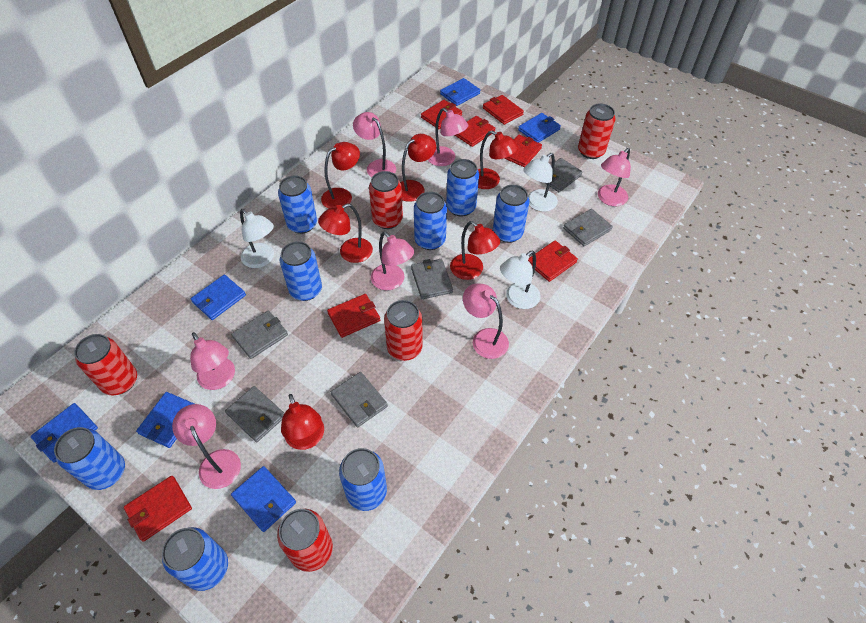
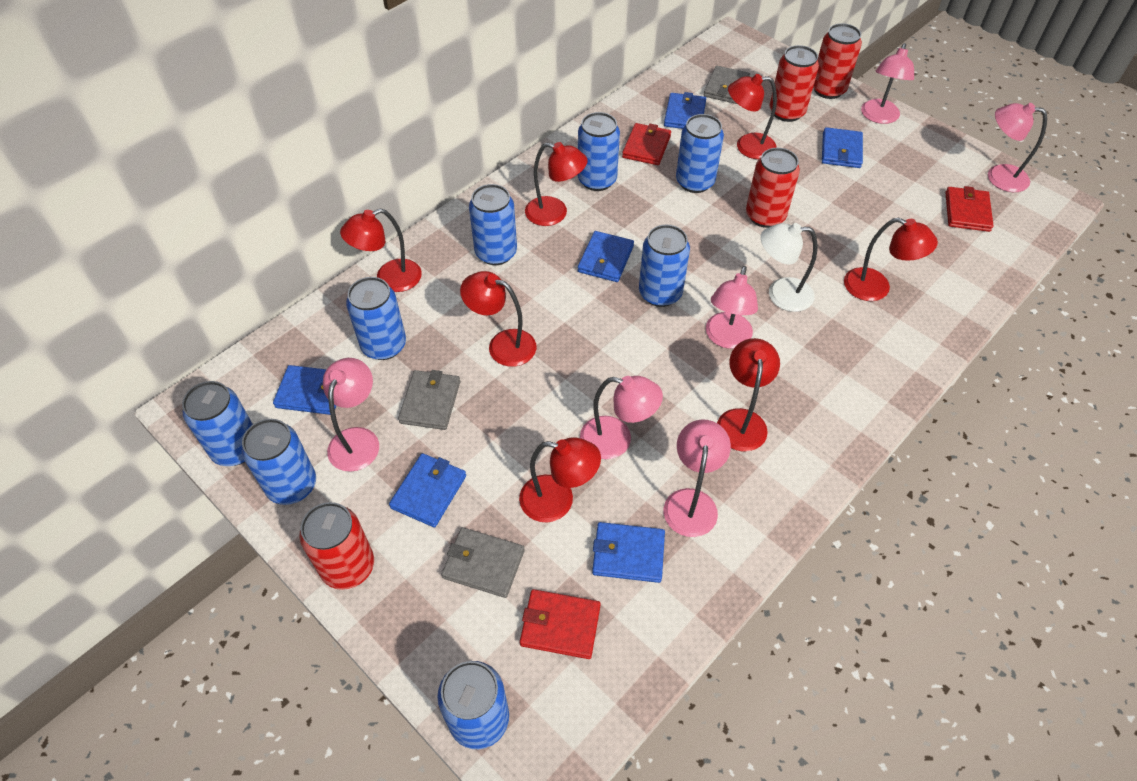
grey wallet: 6 -> 3
pink lamp: 7 -> 6
red can: 5 -> 4
red lamp: 6 -> 7
red wallet: 7 -> 3
white lamp: 3 -> 1

